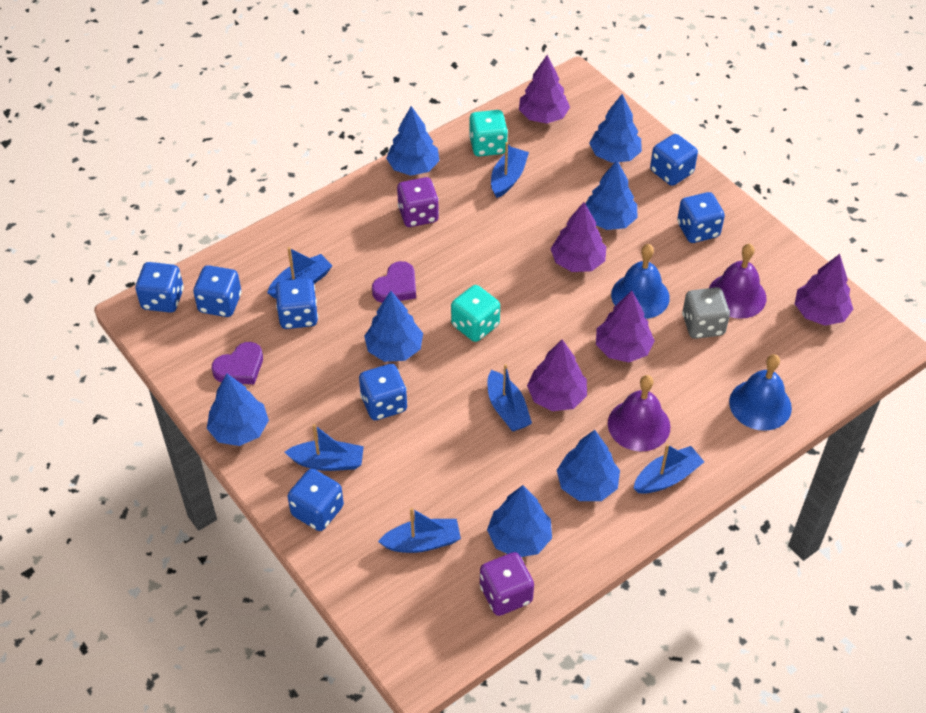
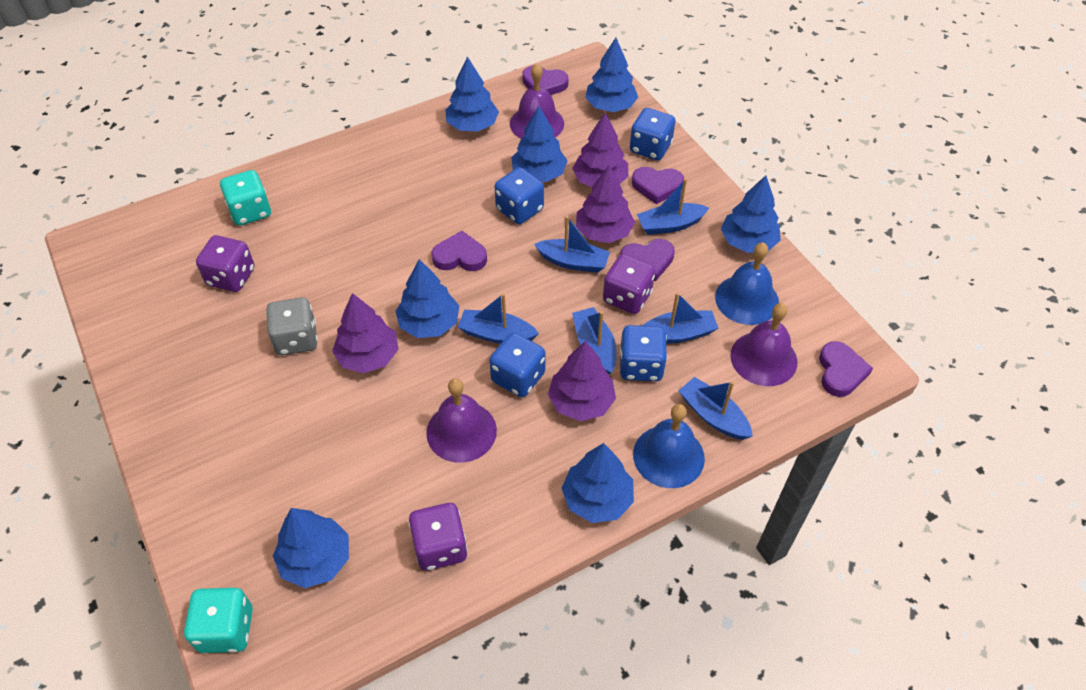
blue dice: 7 -> 4
purple bell: 2 -> 3
purple dice: 2 -> 3
purple heart: 2 -> 5
purple tree: 5 -> 4

